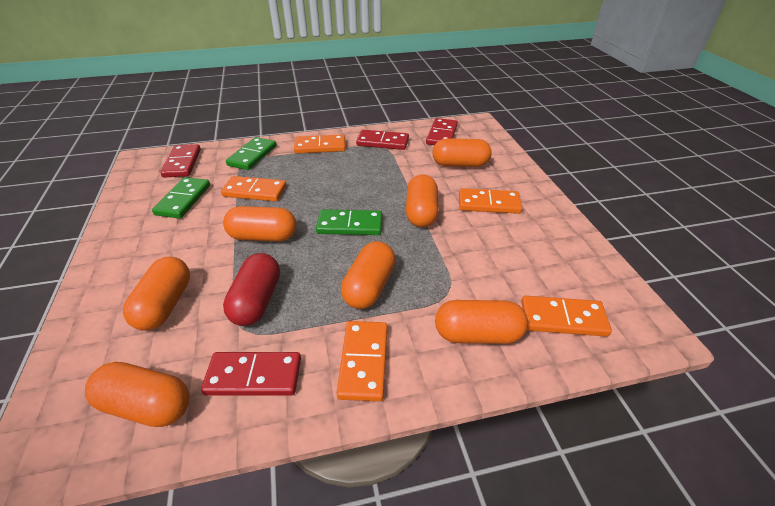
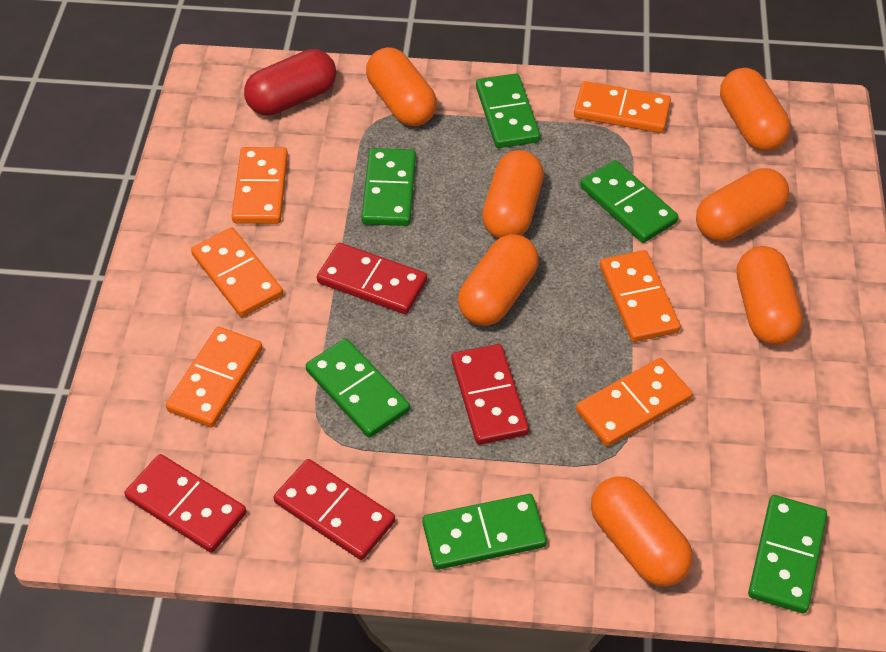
green domino: 3 -> 6
orange domino: 5 -> 6

